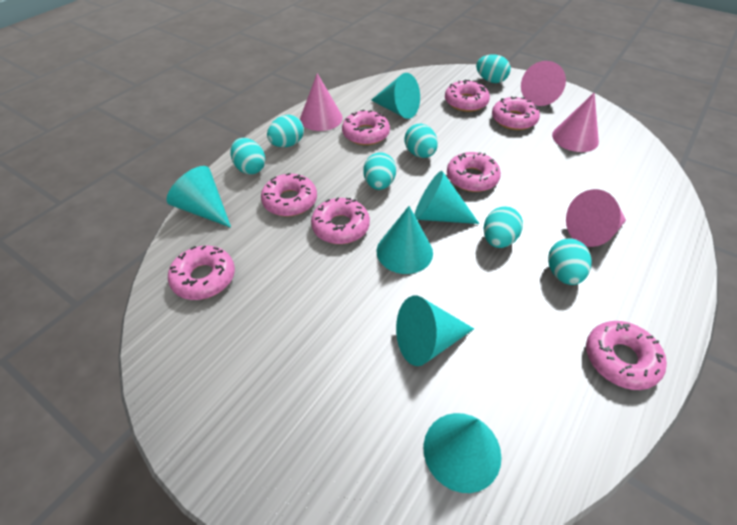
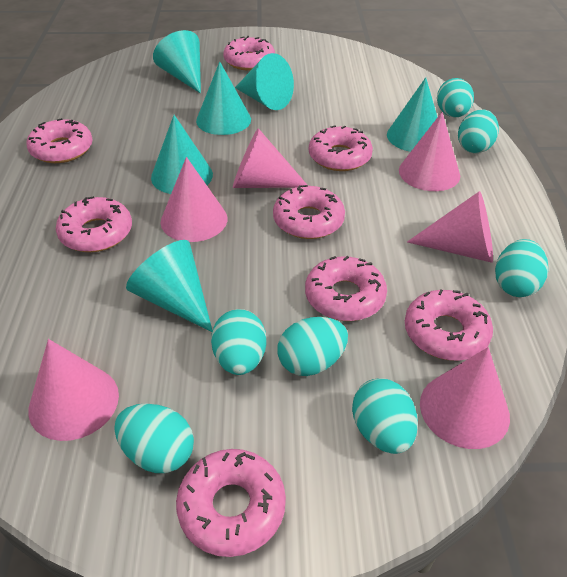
pink cone: 4 -> 6

